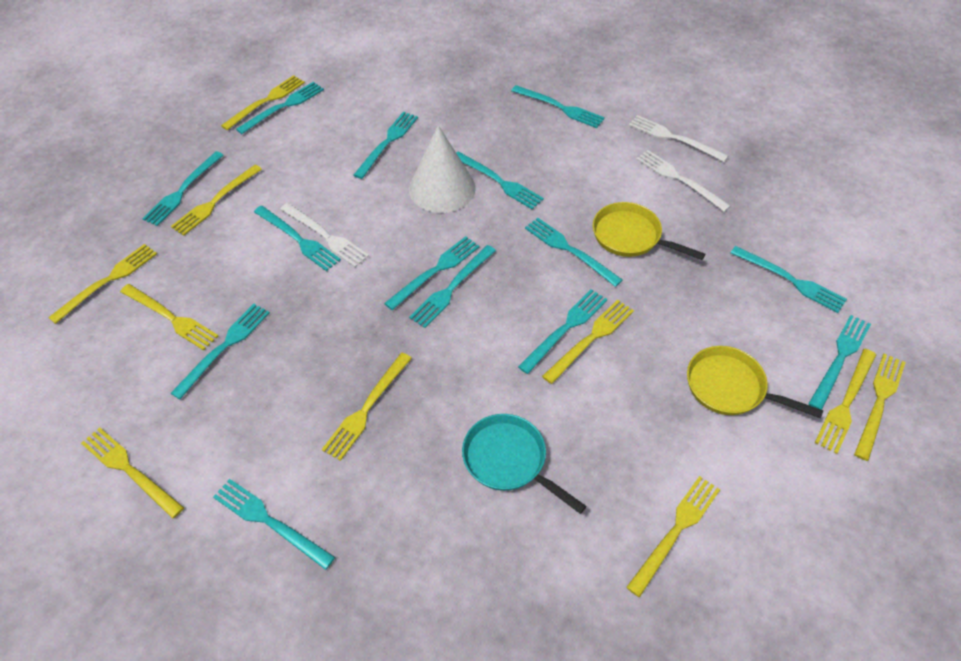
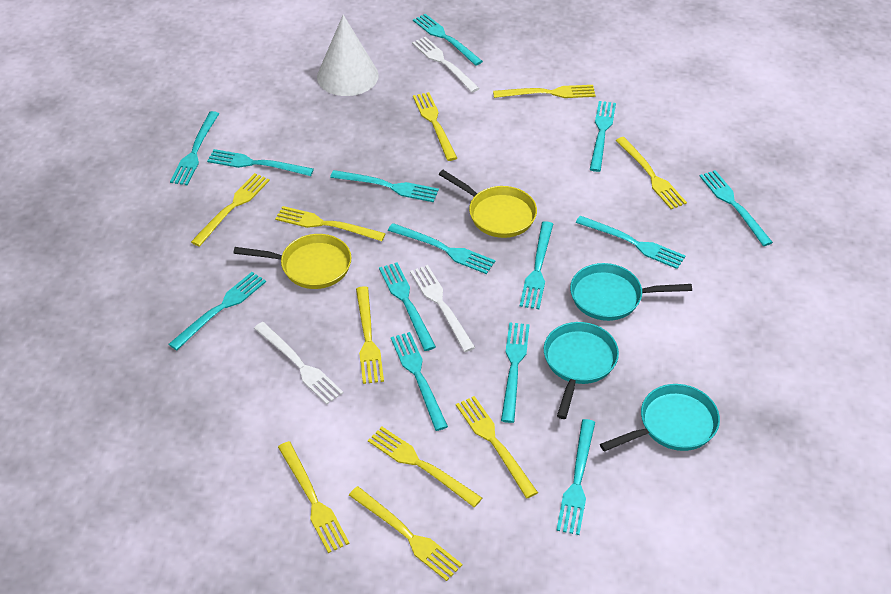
turquoise pan: 1 -> 3

